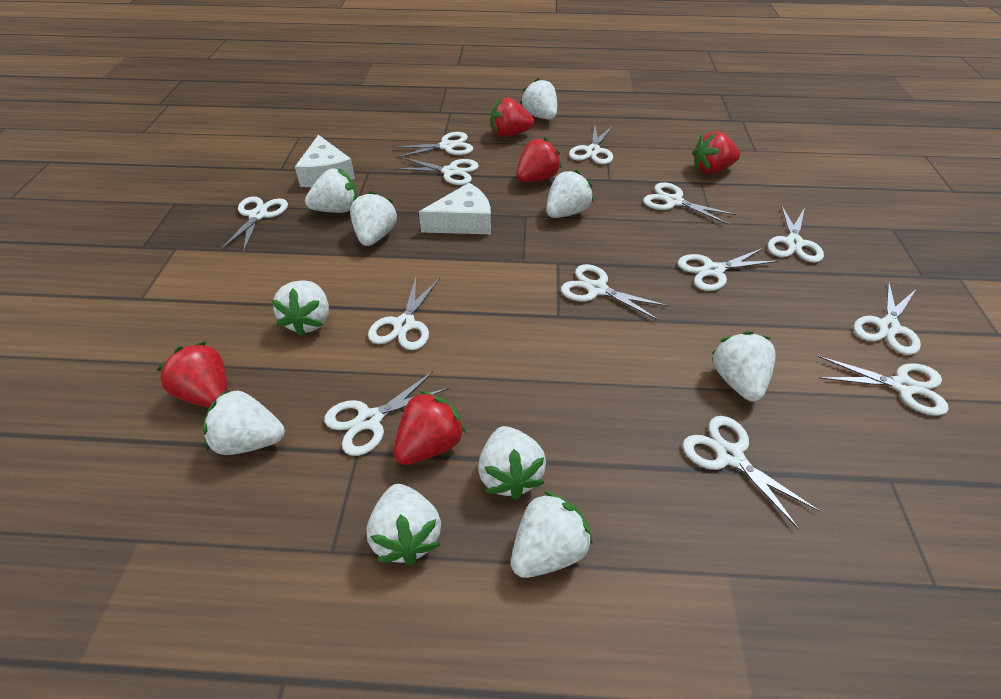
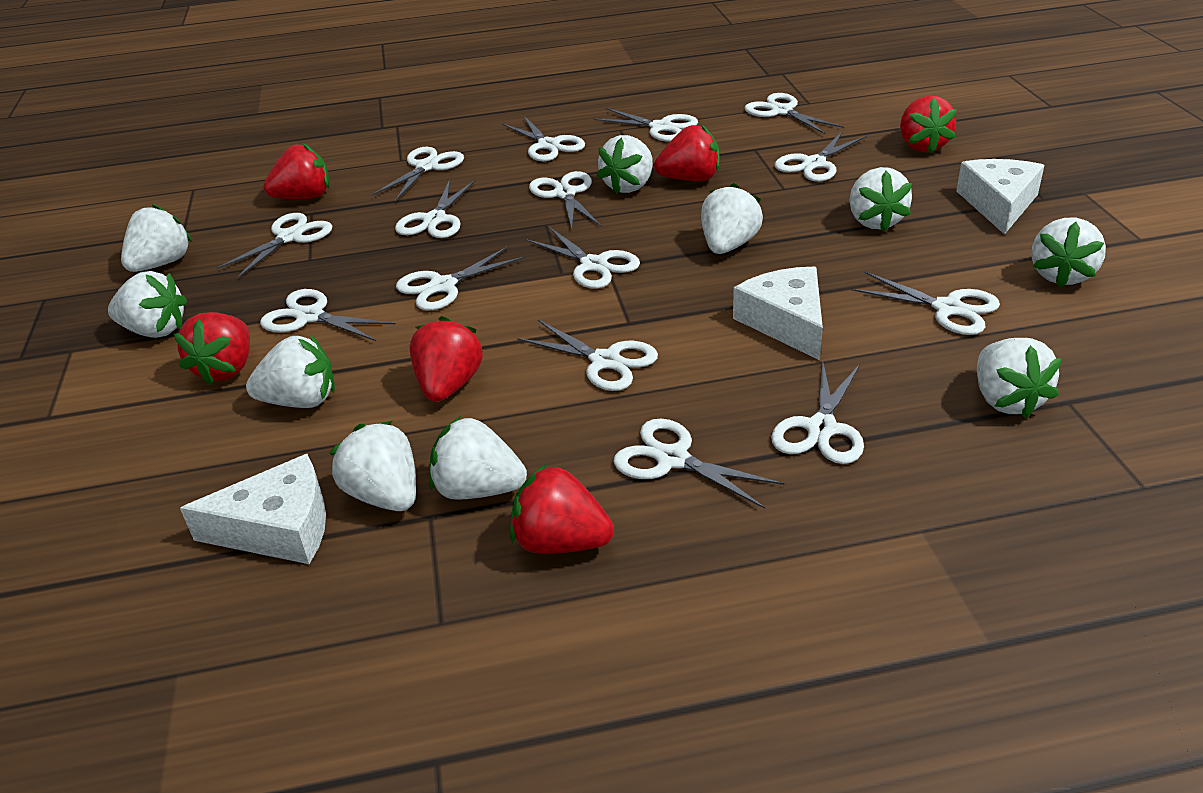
red strawberry: 5 -> 6
white cheese: 2 -> 3
white scissors: 13 -> 15

